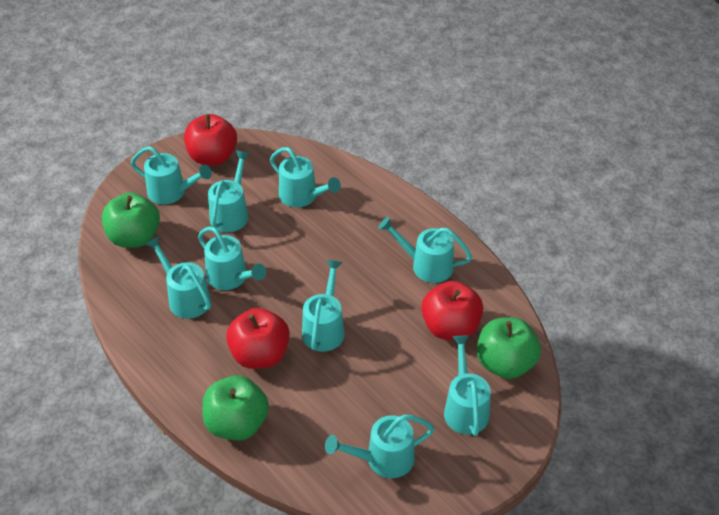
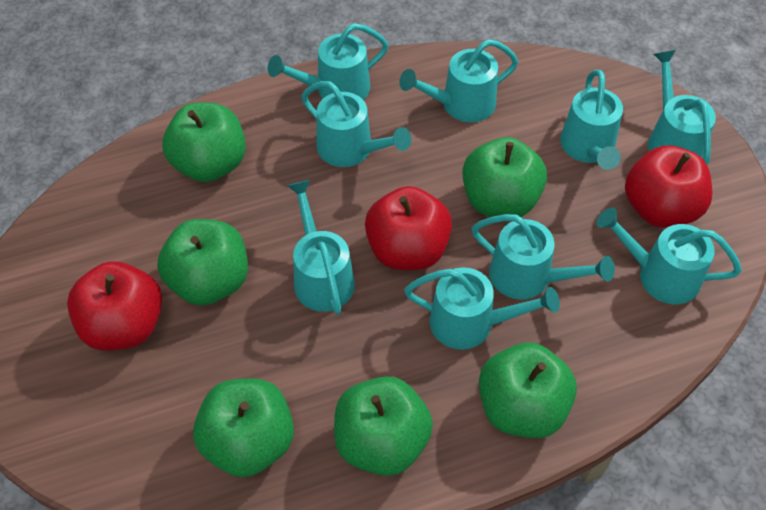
green apple: 3 -> 6

